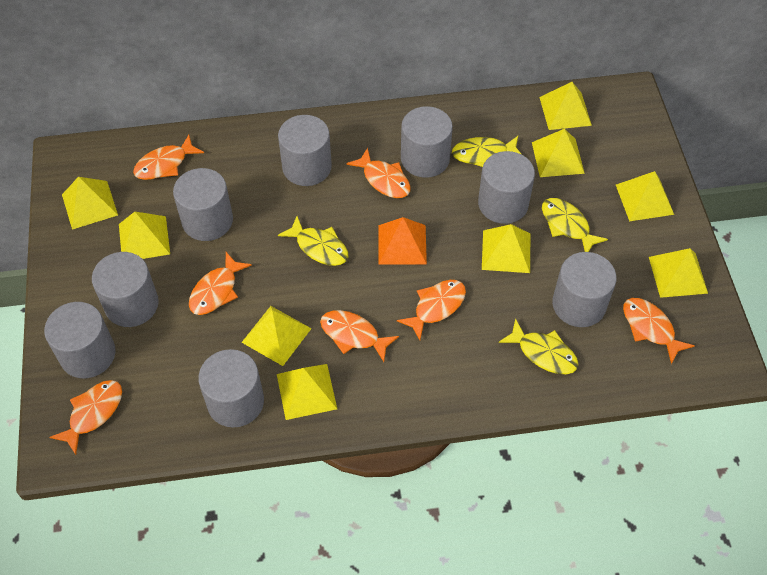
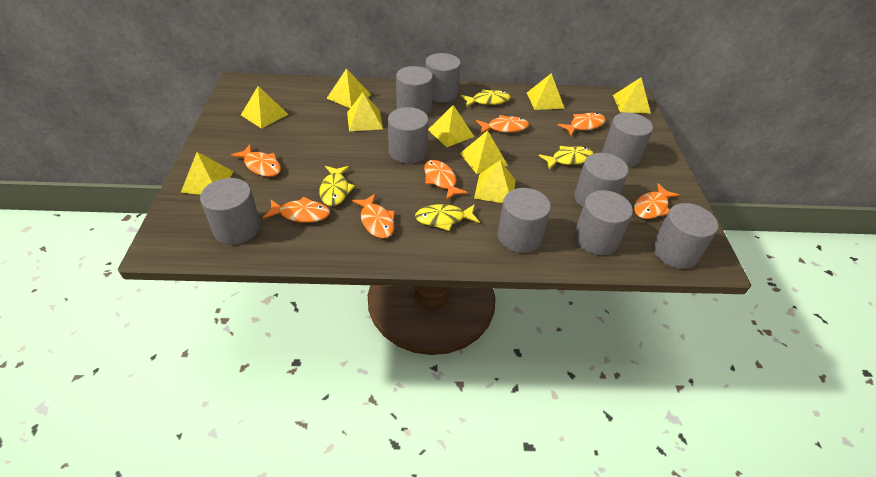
grey cylinder: 8 -> 9
orange pyramid: 1 -> 0

